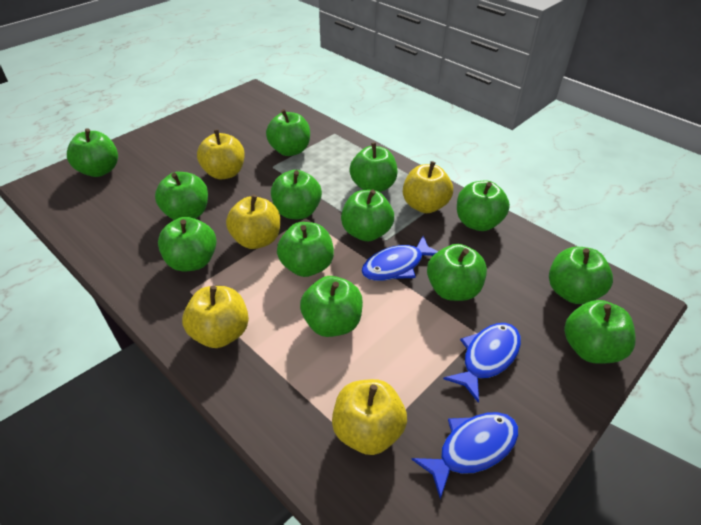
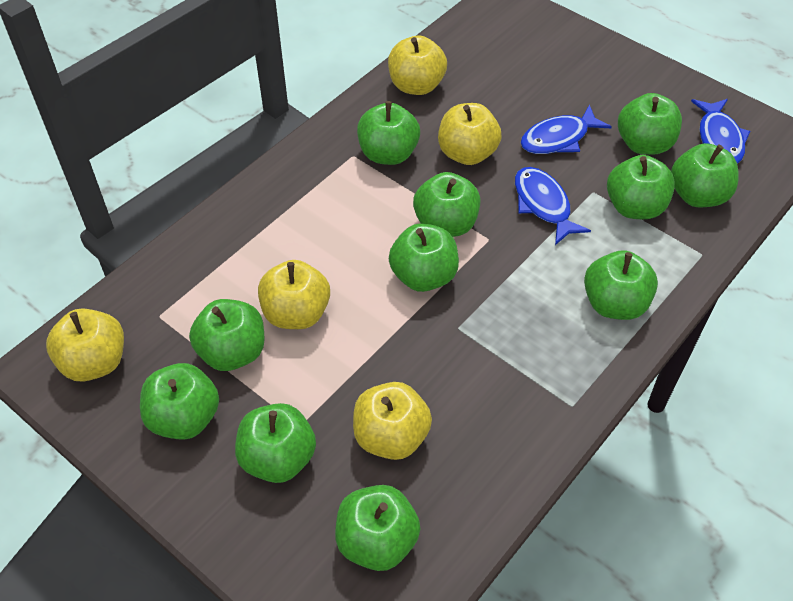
green apple: 13 -> 11

